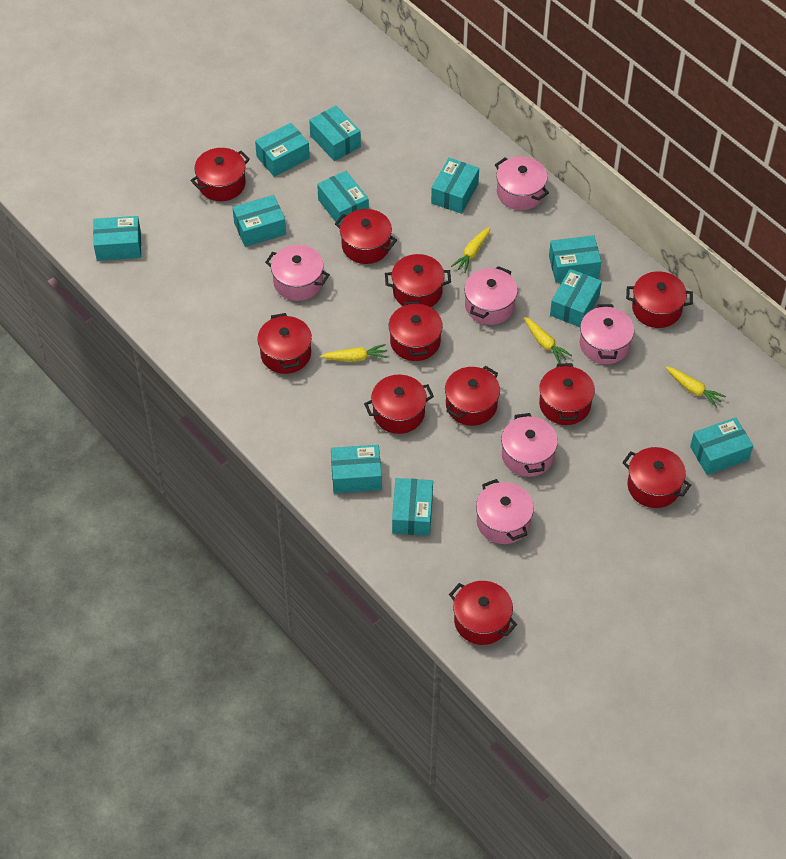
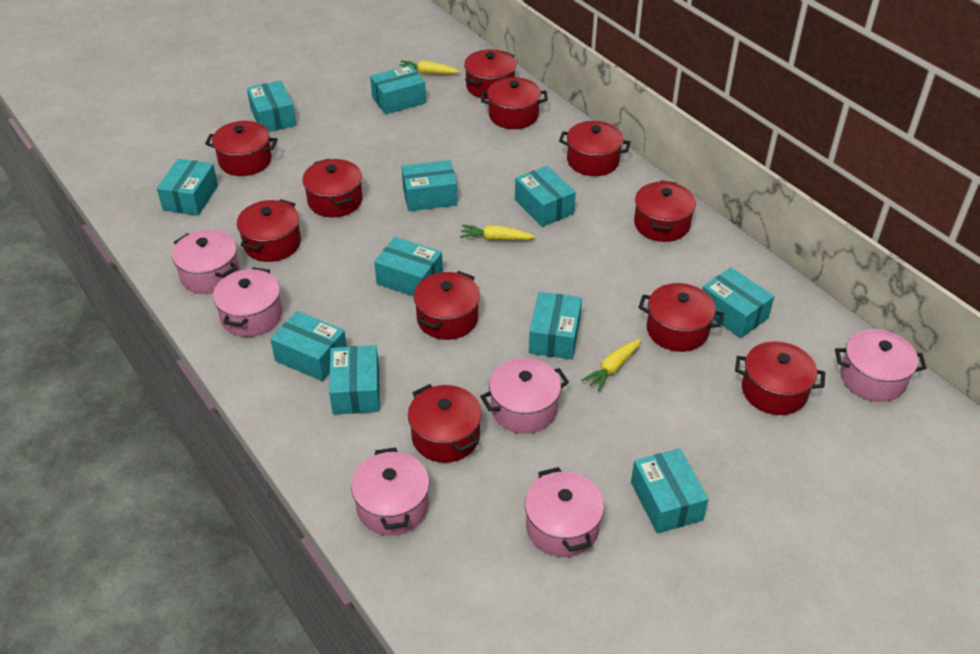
yellow carrot: 4 -> 3

